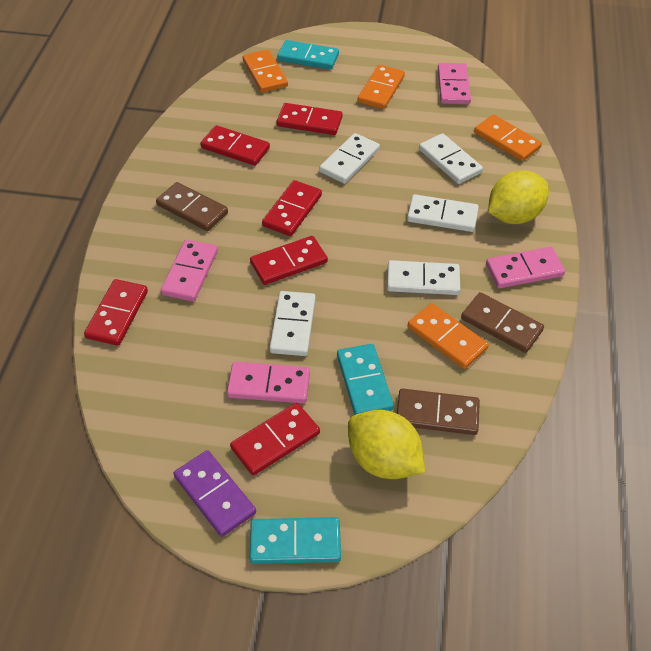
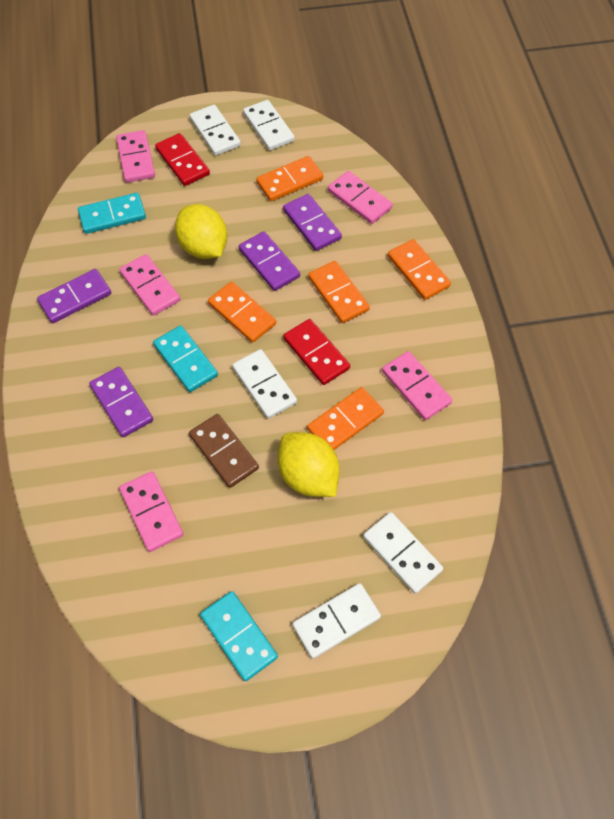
brown domino: 3 -> 1
orange domino: 4 -> 5
pink domino: 4 -> 5
purple domino: 1 -> 4
red domino: 6 -> 2

